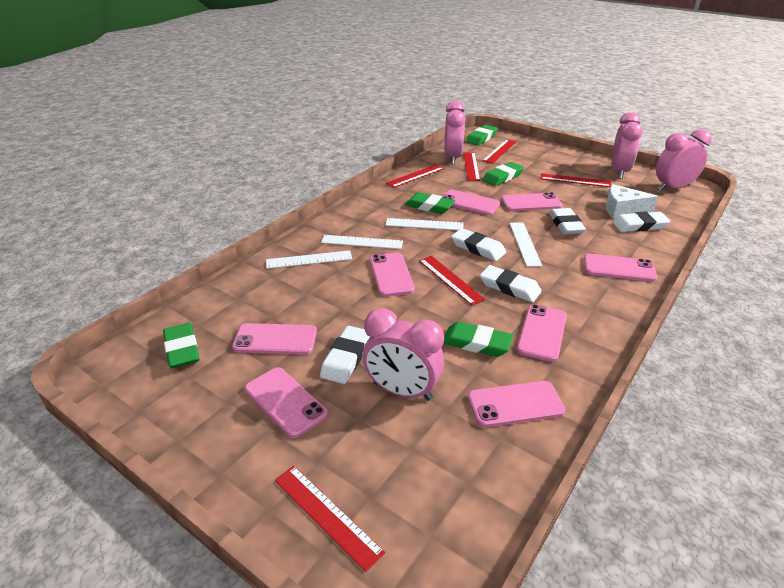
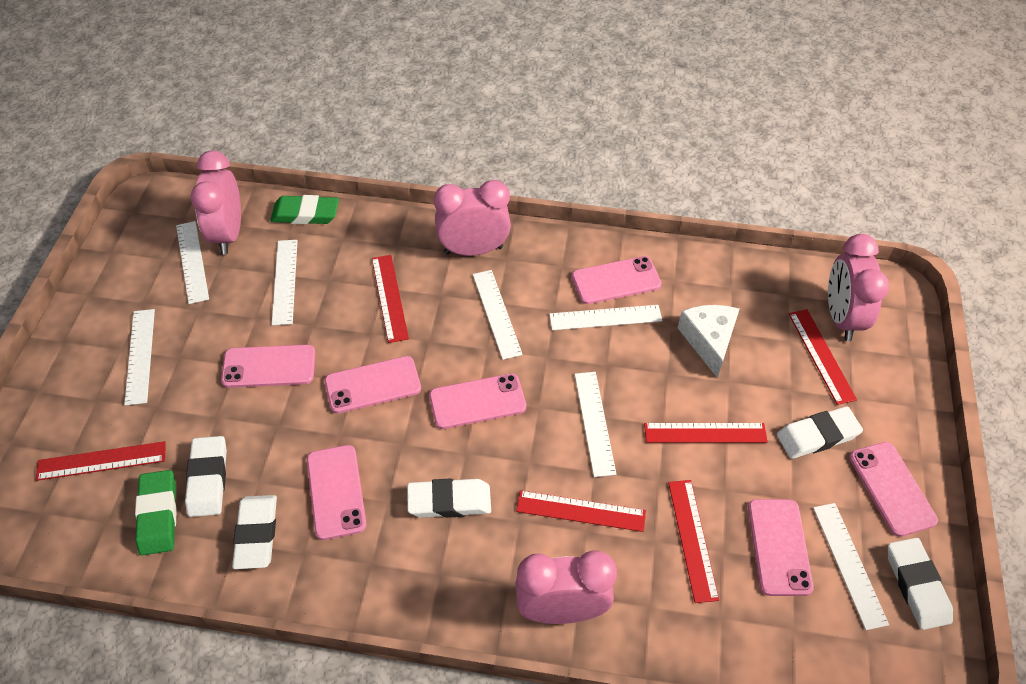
green eraser: 5 -> 2
pink phone: 8 -> 7
white ruler: 4 -> 7

